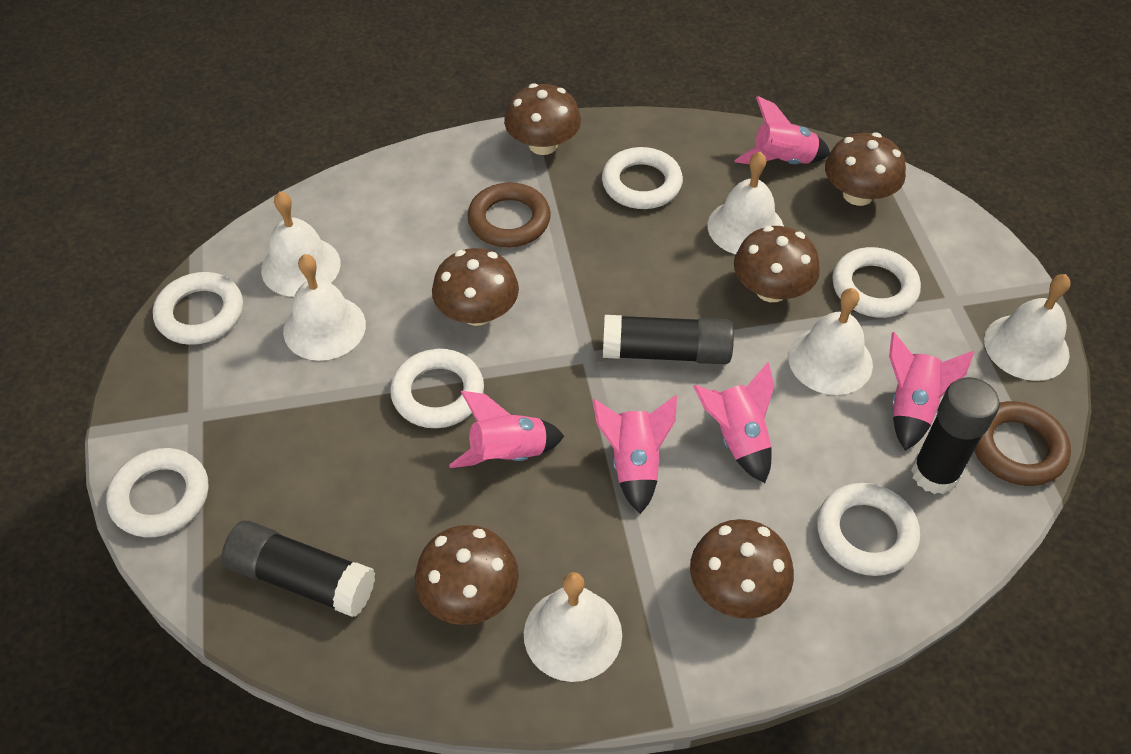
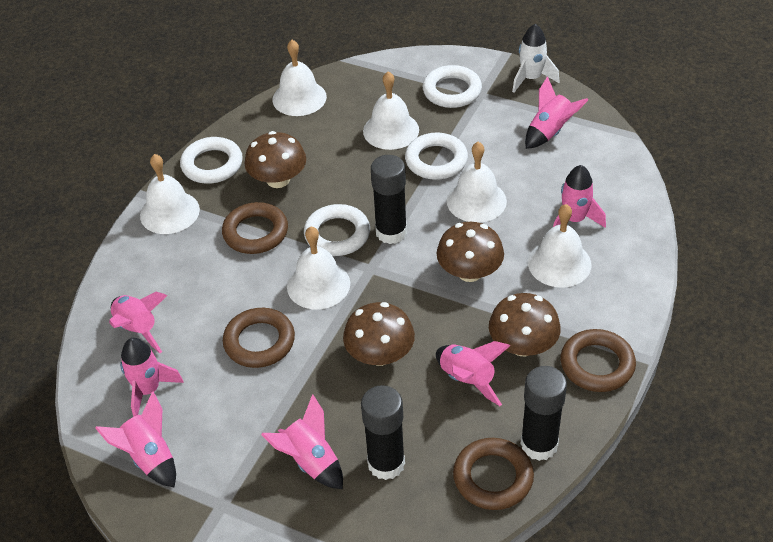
brown mushroom: 6 -> 4
brown ring: 2 -> 4
pink rocket: 5 -> 7
white ring: 6 -> 4
white rocket: 0 -> 1

